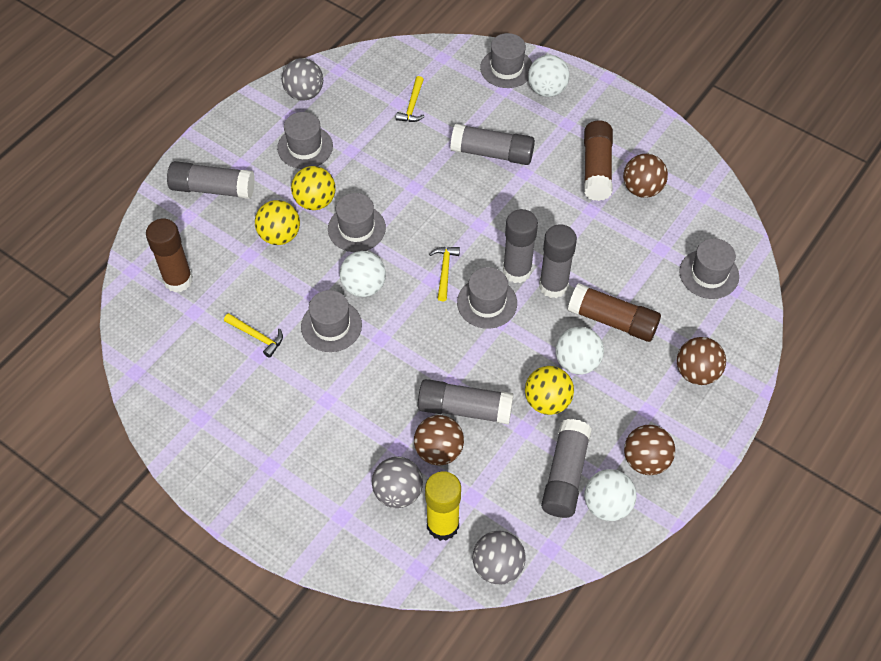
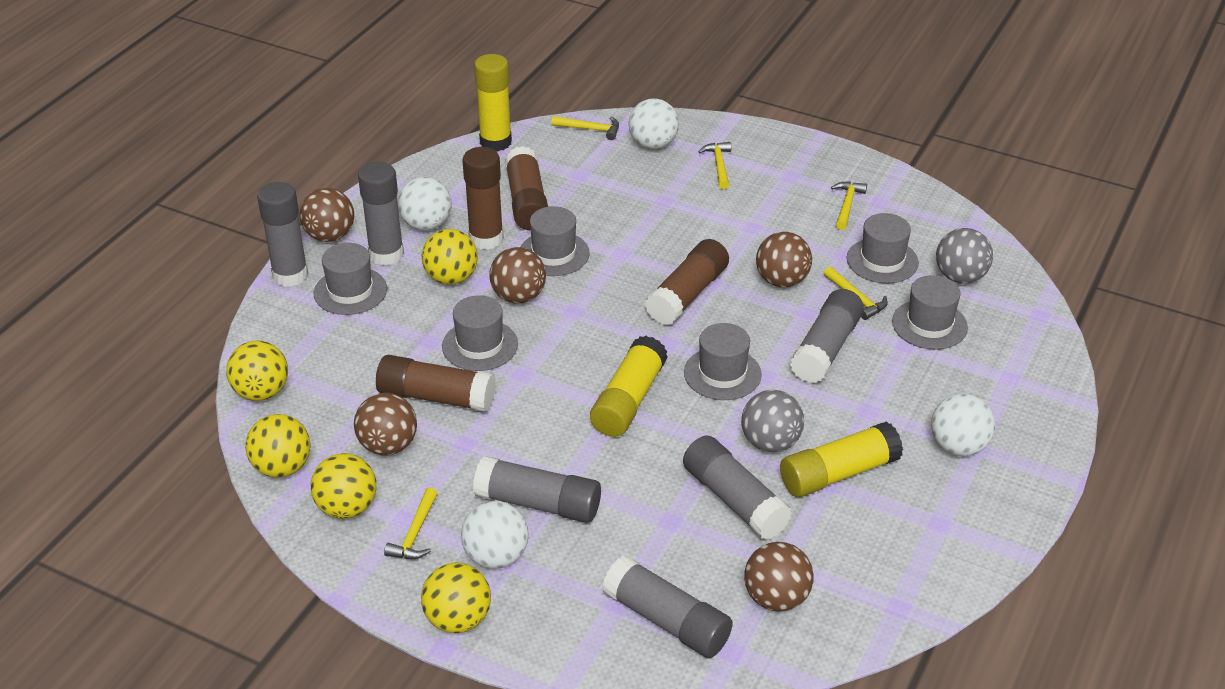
brown ball: 4 -> 5
brown glue stick: 3 -> 4
grey ball: 3 -> 2
yellow ball: 3 -> 5
yellow glue stick: 1 -> 3
yellow hammer: 3 -> 5

